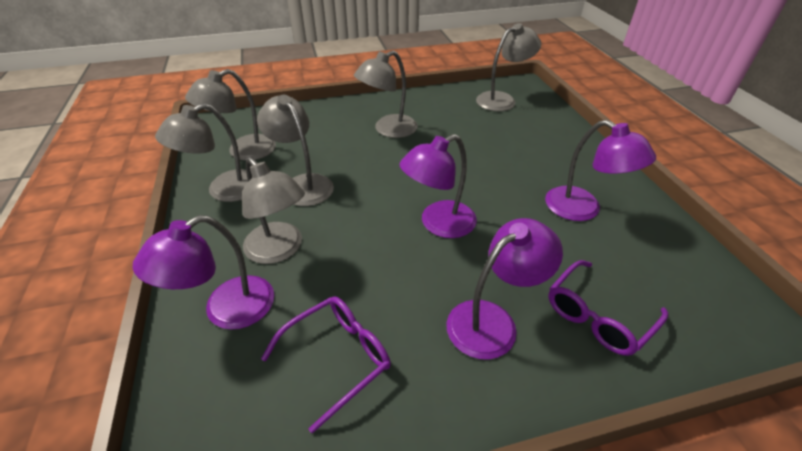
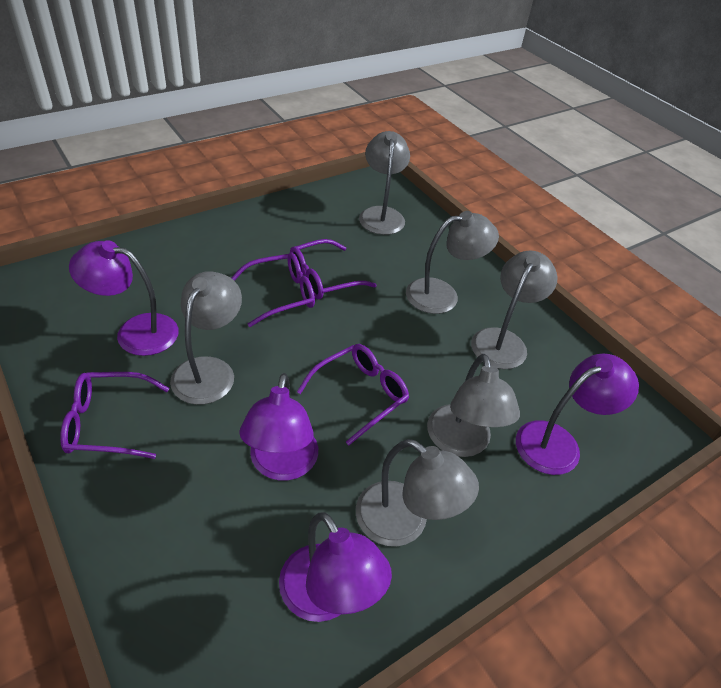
purple glasses: 2 -> 4

